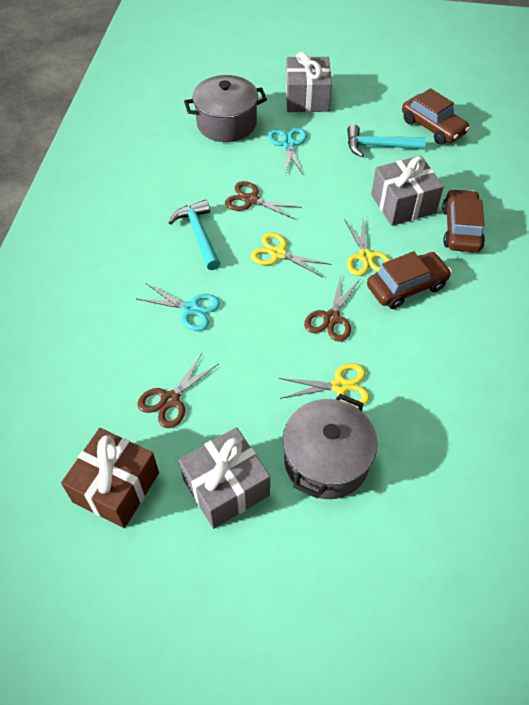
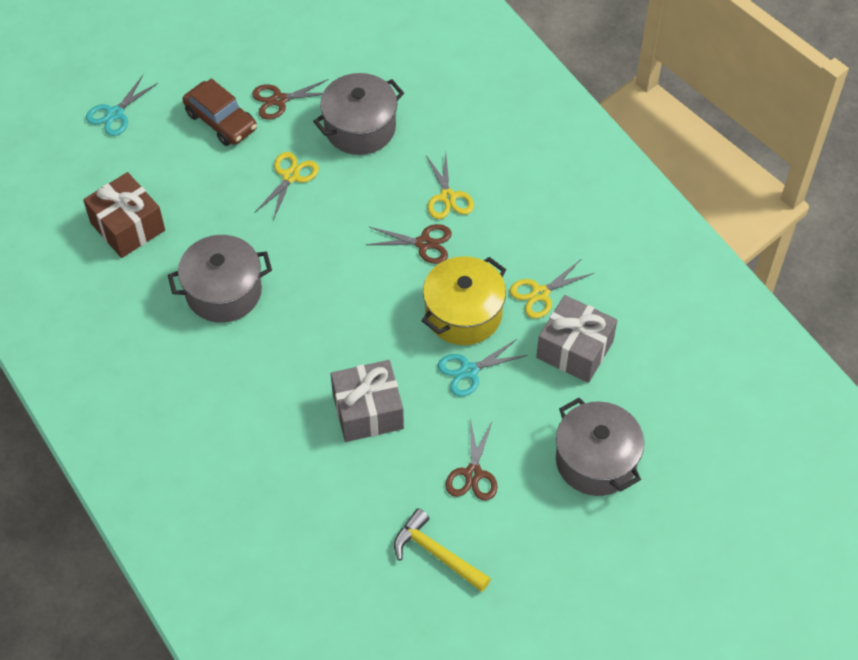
brown car: 3 -> 1
grey gift: 3 -> 2
grey pot: 2 -> 3
turquoise hammer: 2 -> 0
yellow hammer: 0 -> 1
yellow pot: 0 -> 1

